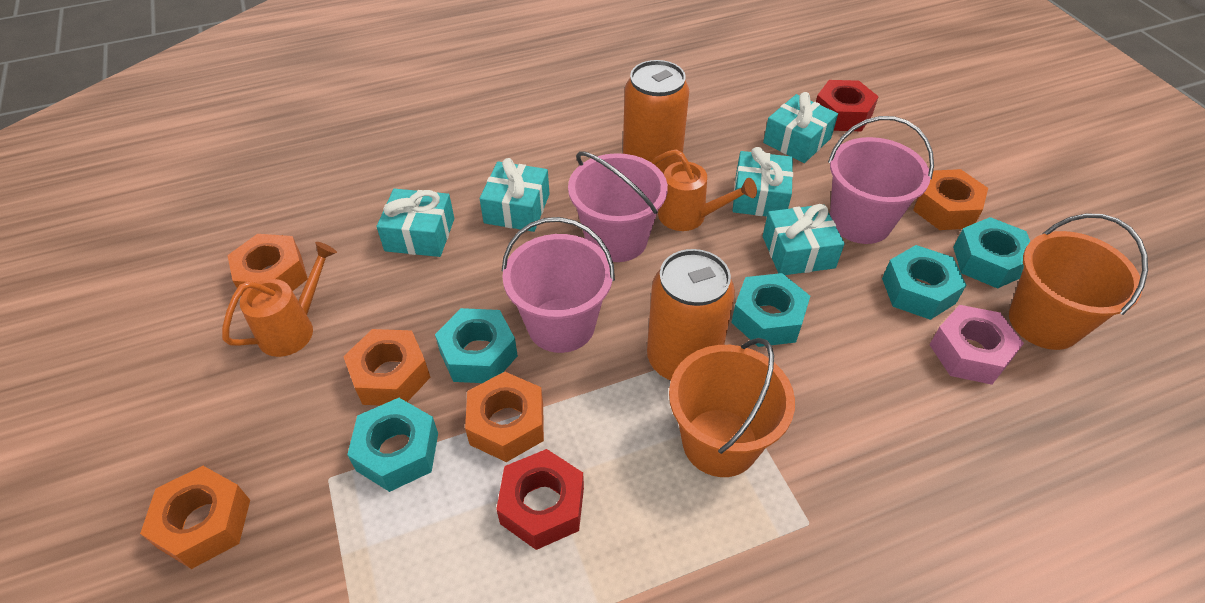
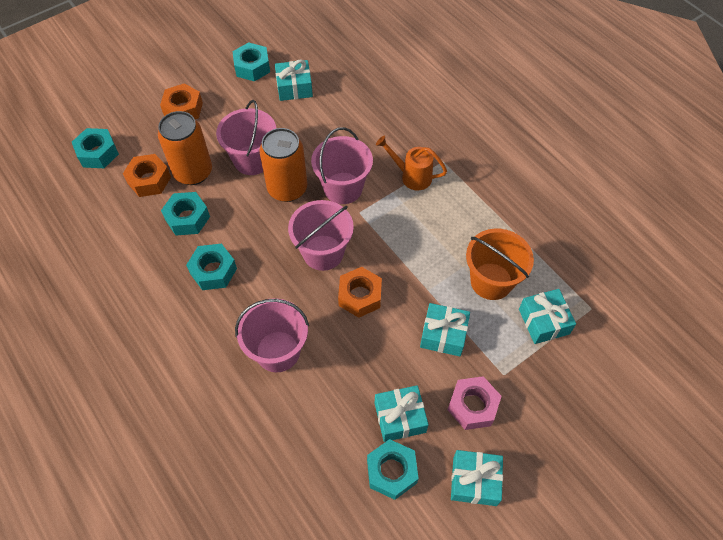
orange bucket: 2 -> 1
orange nut: 5 -> 3
orange watering can: 2 -> 1
pink bucket: 3 -> 4
red nut: 2 -> 0

